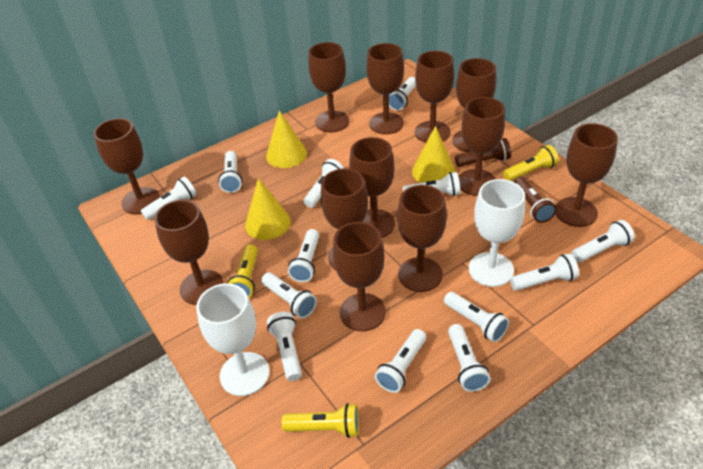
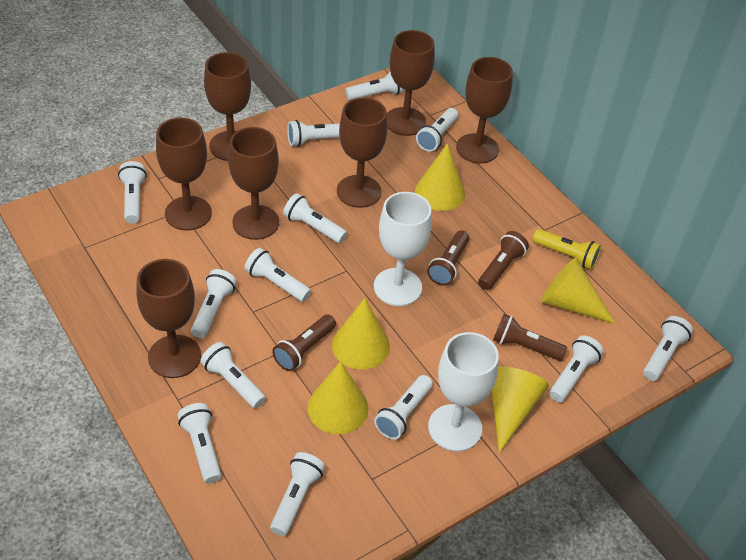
brown flashlight: 2 -> 4
brown goblet: 12 -> 7
yellow cone: 3 -> 5
yellow flashlight: 3 -> 1

